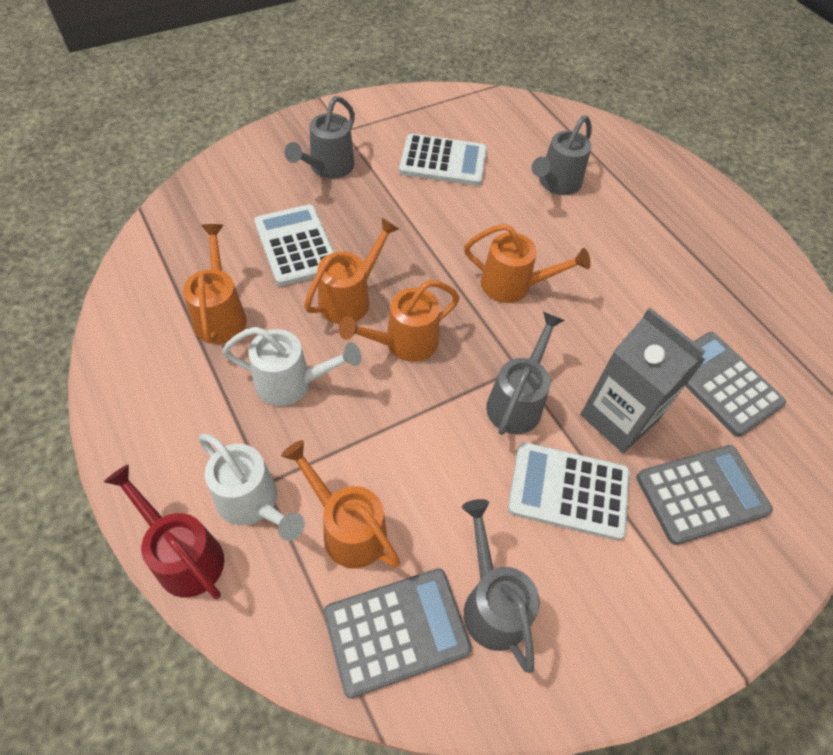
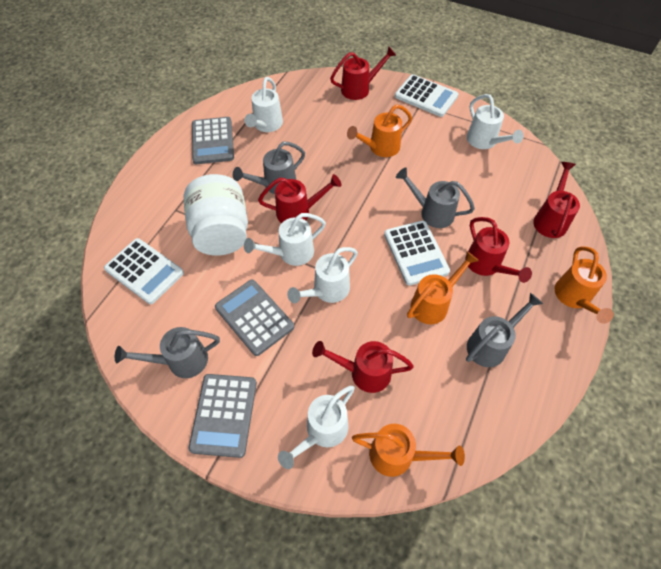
grey carton: 1 -> 0
orange watering can: 5 -> 4
red watering can: 1 -> 5
white jar: 0 -> 1
white watering can: 2 -> 5

